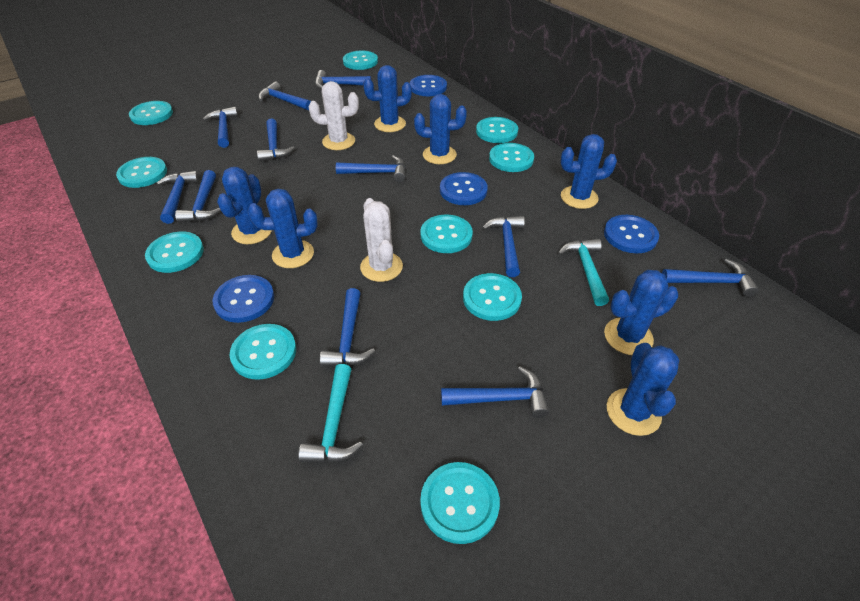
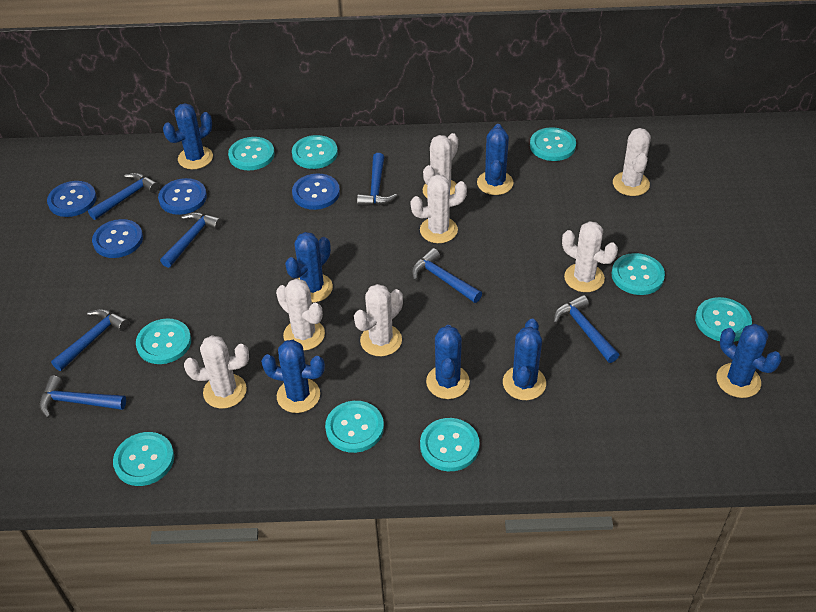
blue hammer: 11 -> 7
turquoise button: 10 -> 9
turquoise hammer: 2 -> 0
white cactus: 2 -> 7

